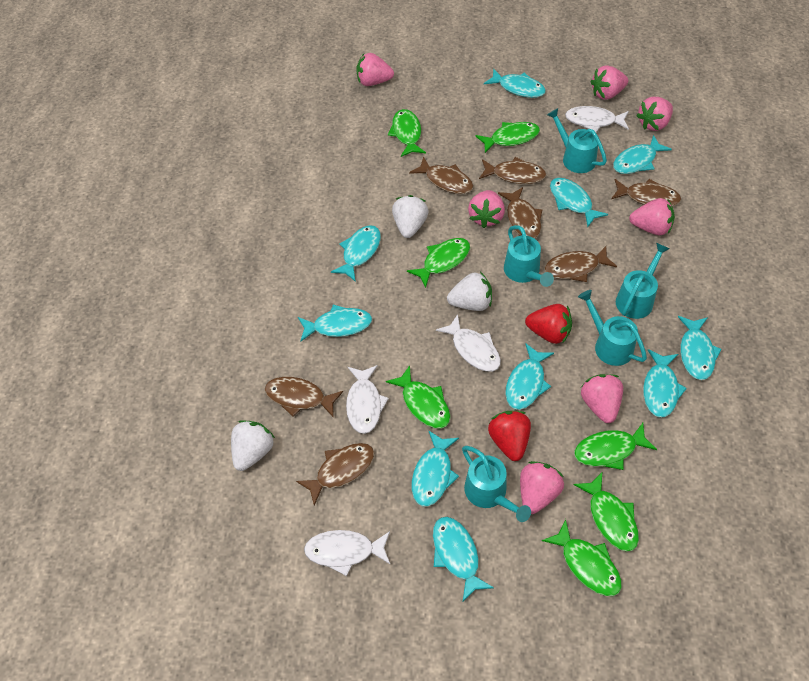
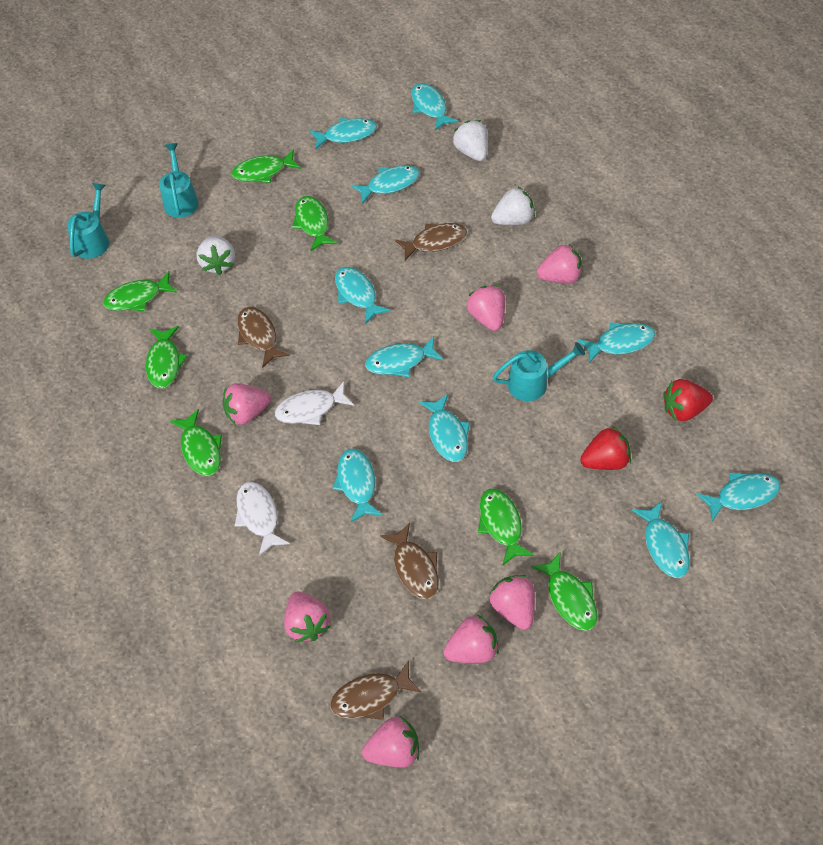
brown fish: 7 -> 4
turquoise watering can: 5 -> 3
white fish: 4 -> 2

